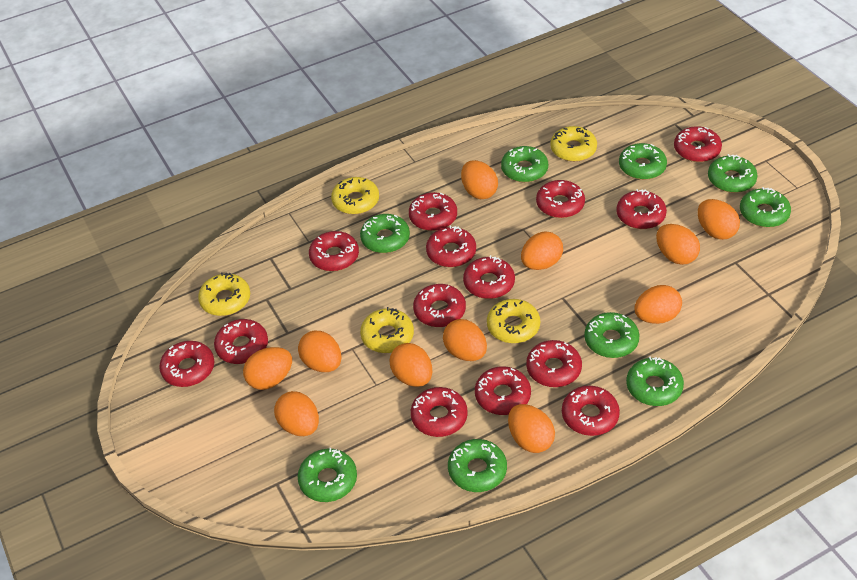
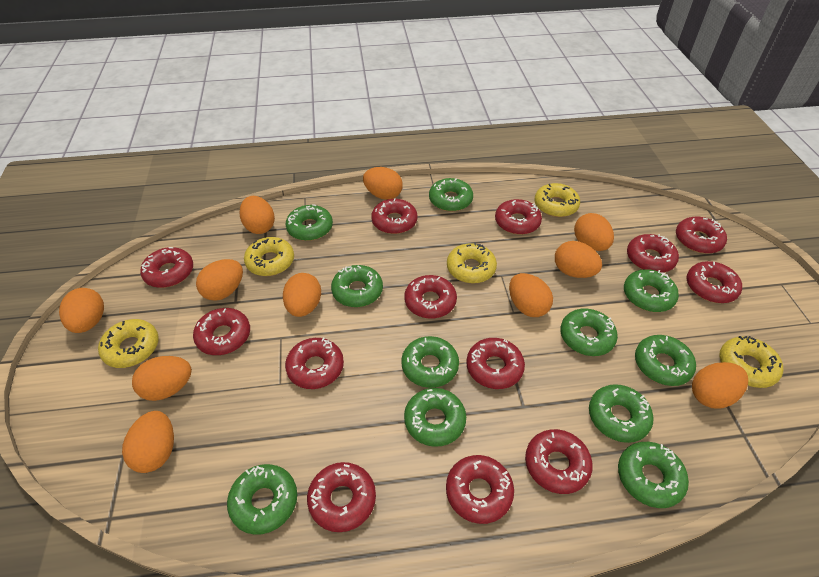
green donut: 9 -> 11
red donut: 14 -> 13

